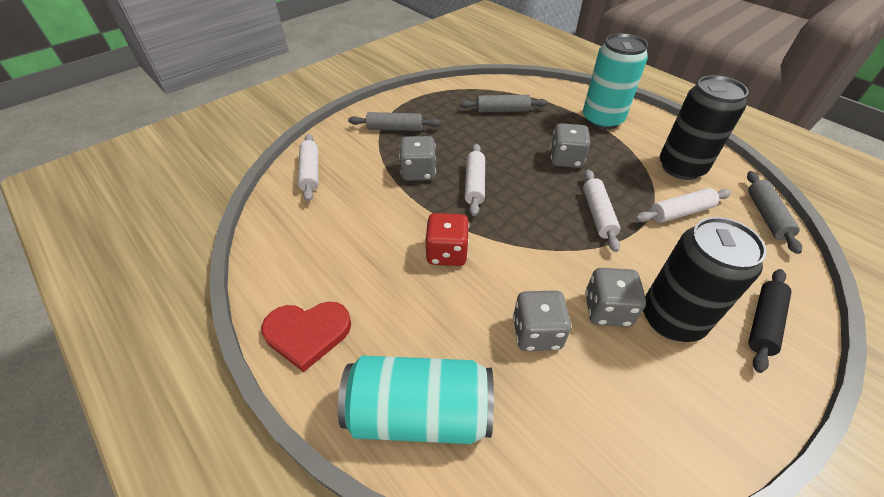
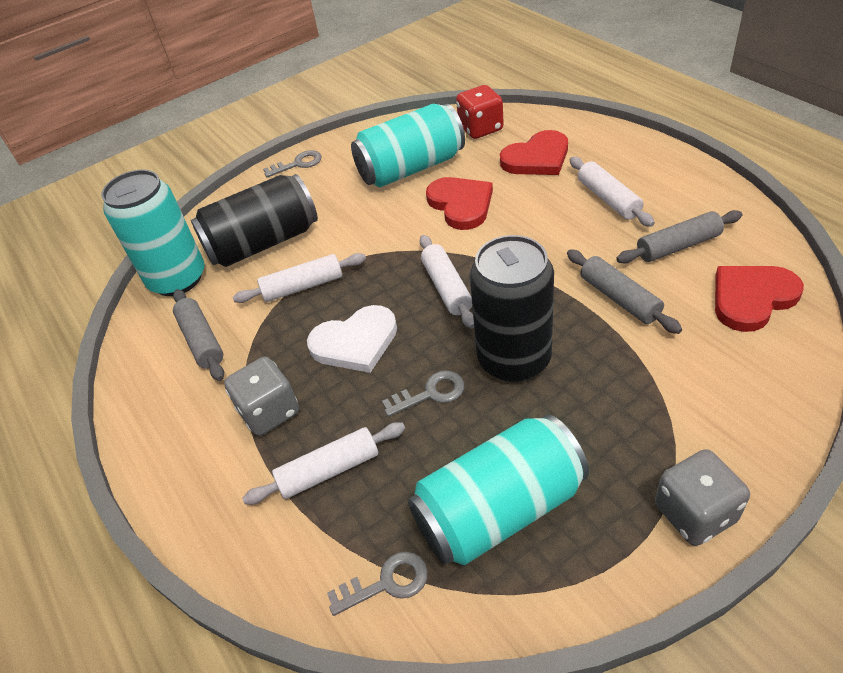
black rolling pin: 1 -> 0
grey dice: 4 -> 2
grey key: 0 -> 3
red heart: 1 -> 3
turquoise can: 2 -> 3
white heart: 0 -> 1

